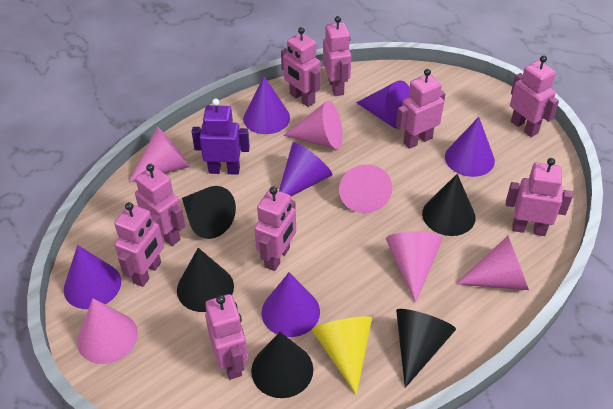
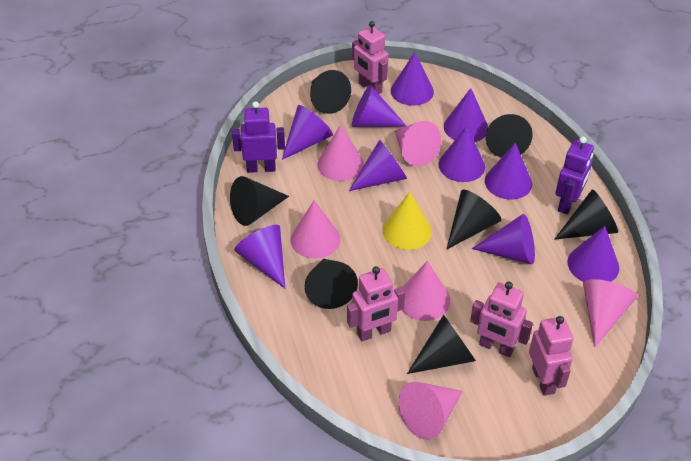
black cone: 5 -> 7
pink robot: 9 -> 4
purple cone: 6 -> 10
purple robot: 1 -> 2

